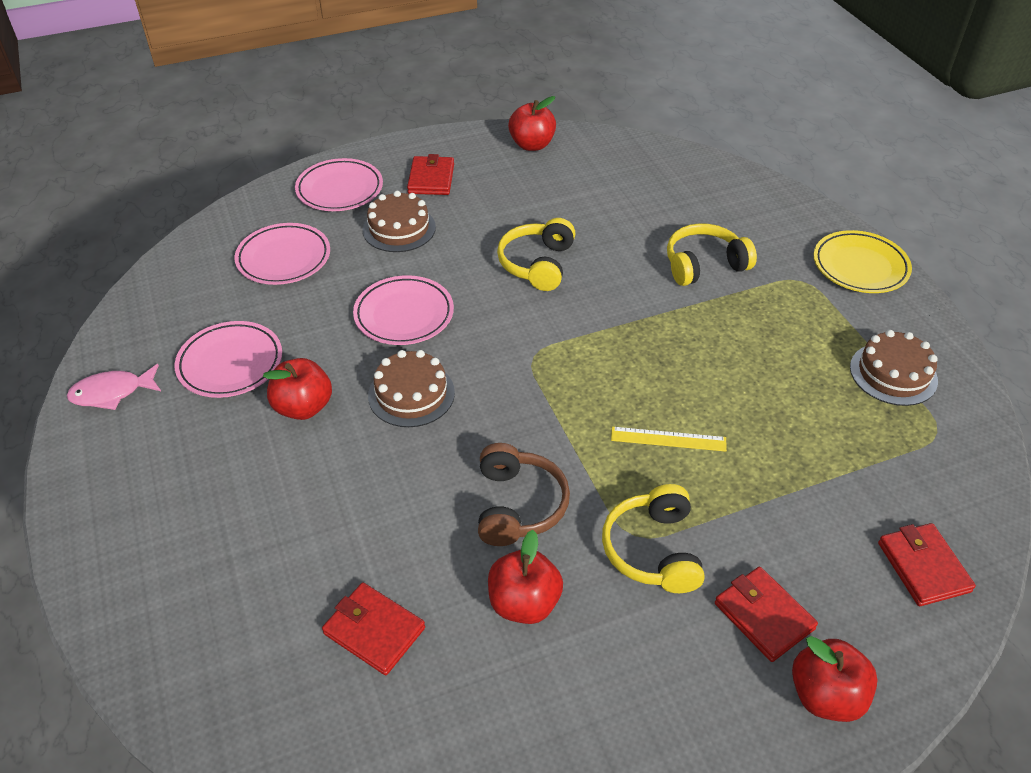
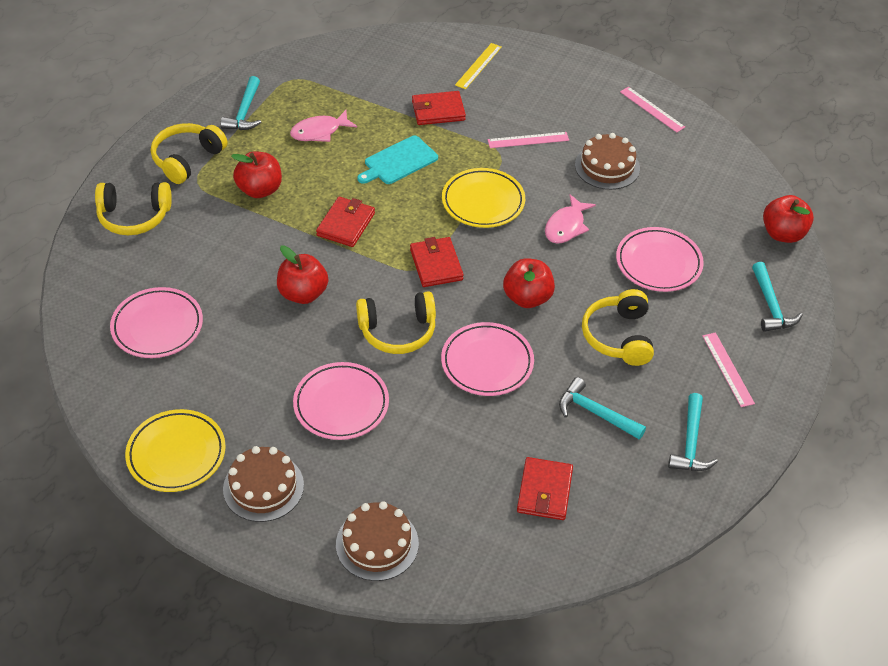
brown headphones: 1 -> 0
pink fish: 1 -> 2
pink ruler: 0 -> 3
turquoise cutting board: 0 -> 1
turquoise hammer: 0 -> 4
yellow headphones: 3 -> 4
yellow plate: 1 -> 2

